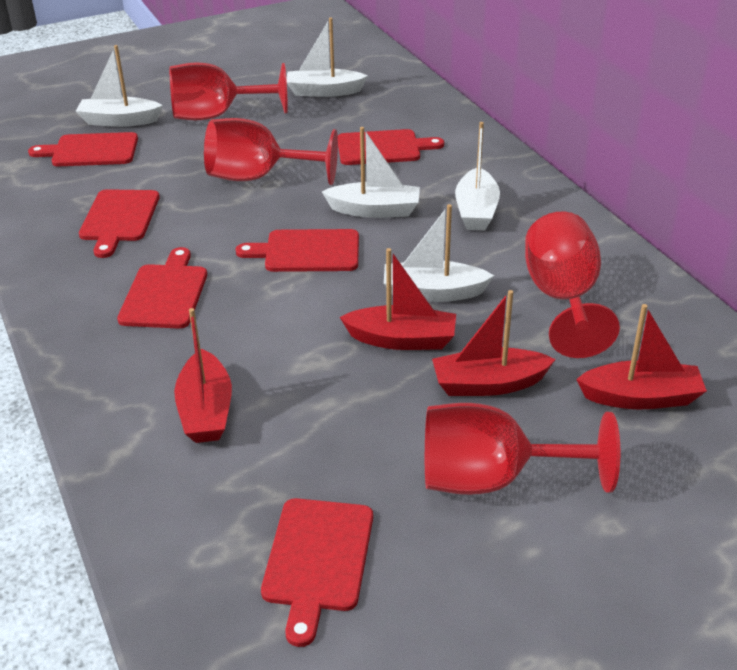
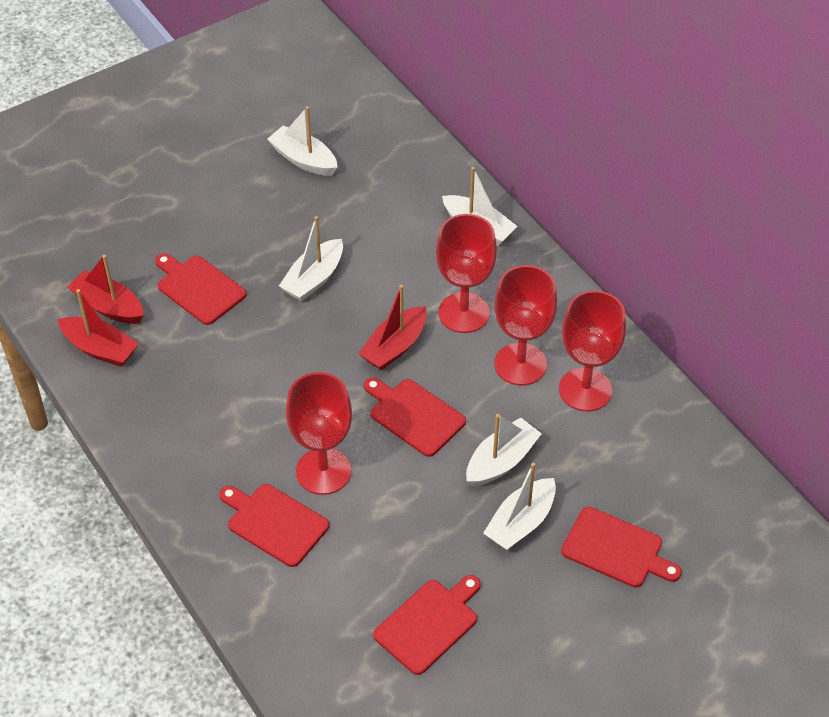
red boat: 4 -> 3
red cutting board: 6 -> 5

